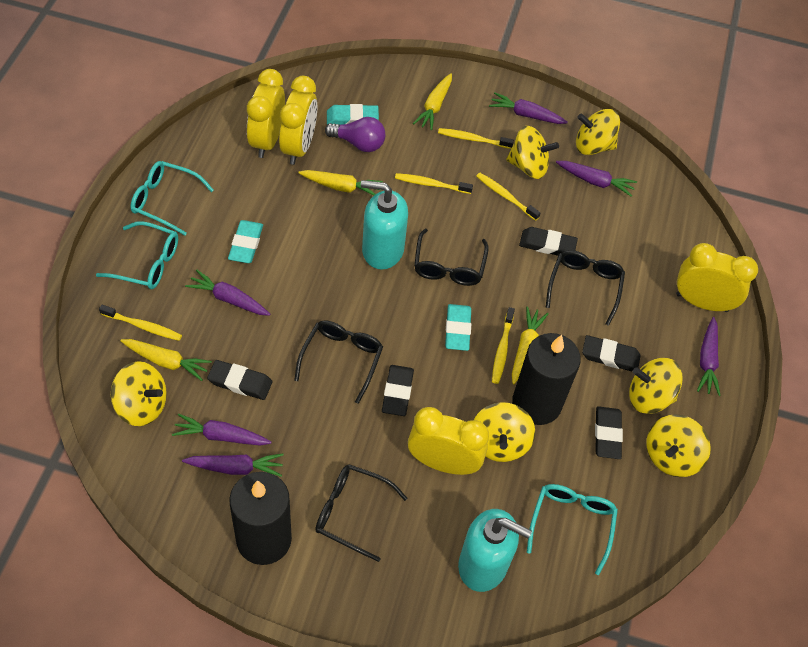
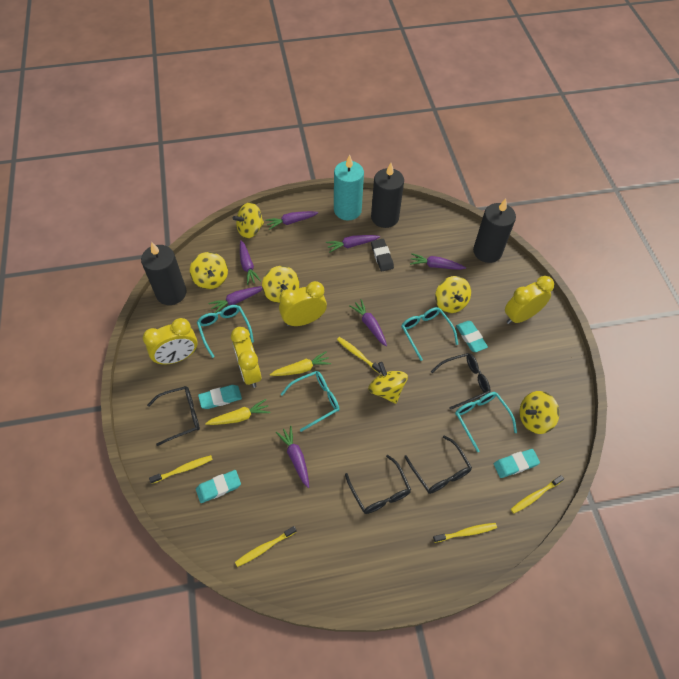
black candle: 2 -> 3
black eraser: 5 -> 1
purple carrot: 6 -> 7
purple light bulb: 1 -> 0
turquoise candle: 0 -> 1
turquoise eraser: 3 -> 4
turquoise glasses: 3 -> 4
turquoise soap dispenser: 2 -> 0
yellow carrot: 4 -> 2

